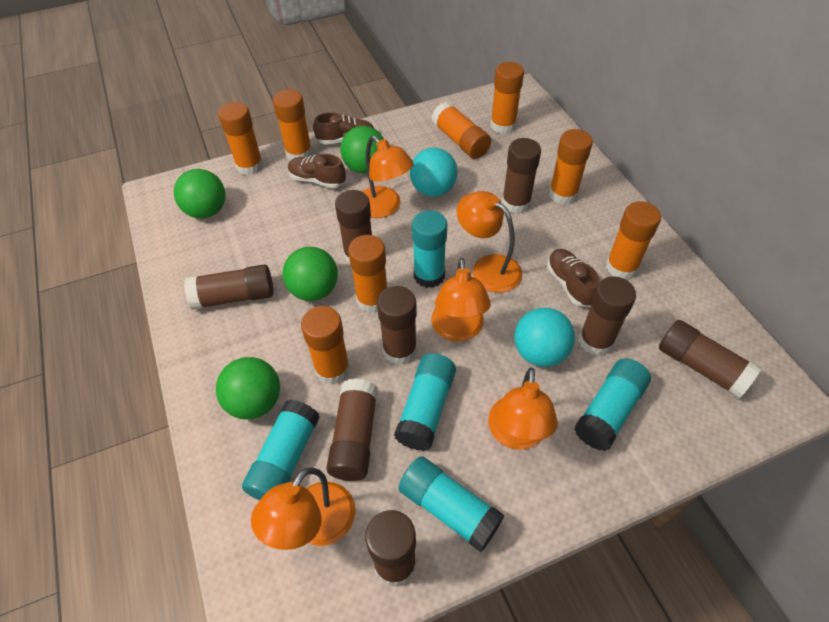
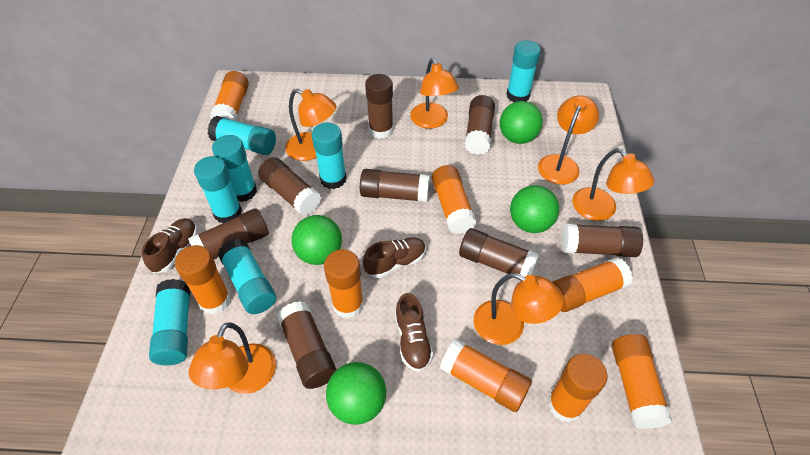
orange lamp: 5 -> 6
turquoise ball: 2 -> 0
turquoise glue stick: 5 -> 7

